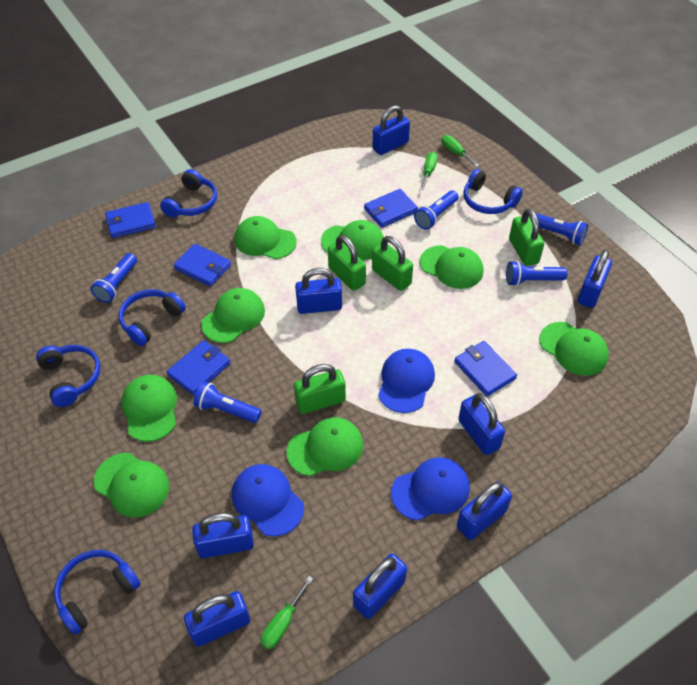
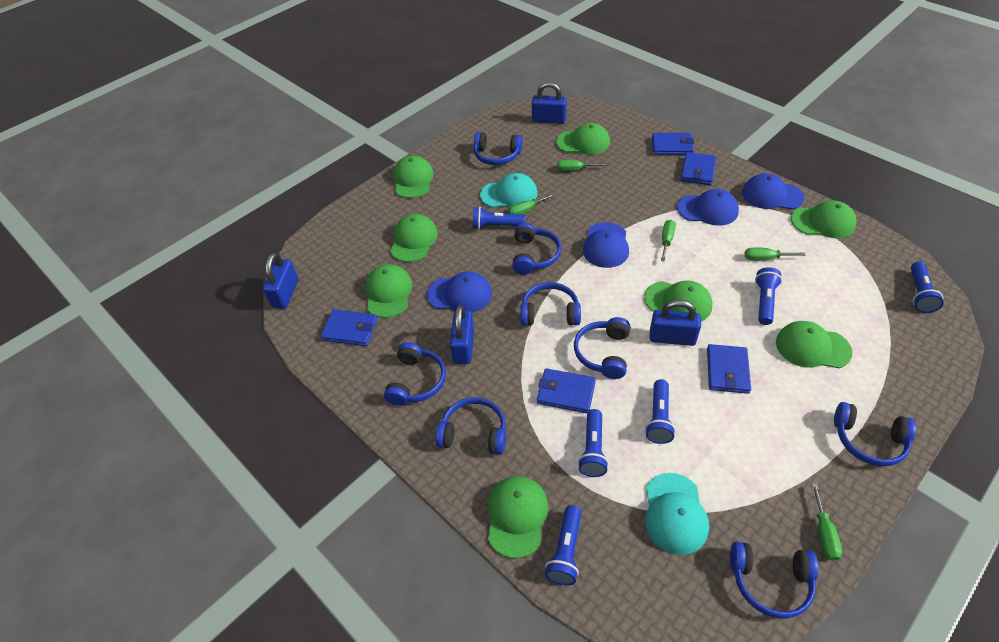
blue cap: 3 -> 4
blue flashlight: 5 -> 6
blue headphones: 5 -> 8
blue padlock: 8 -> 4
green padlock: 4 -> 0
green screwdriver: 3 -> 5
turquoise cap: 0 -> 2

